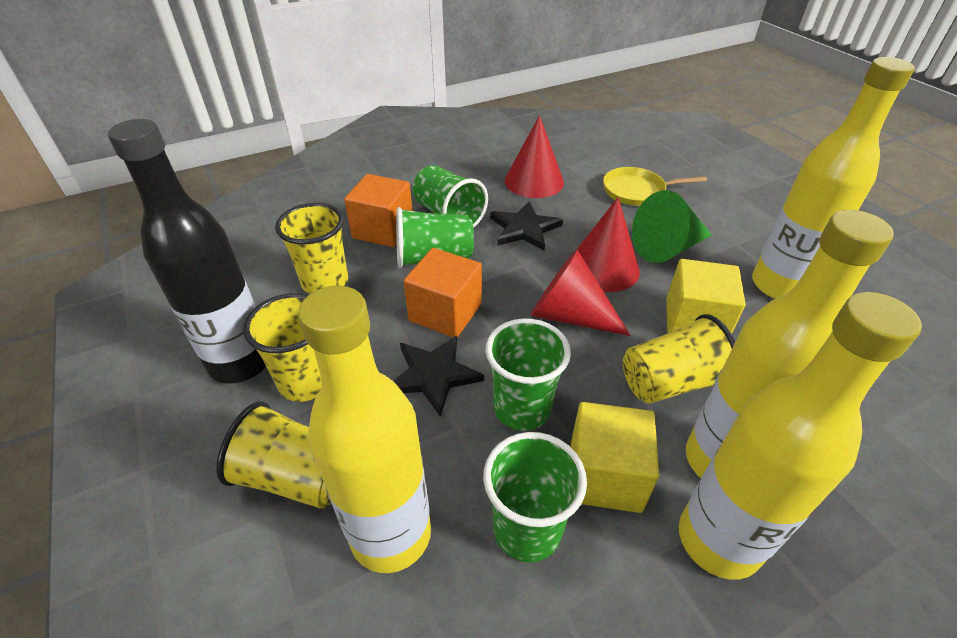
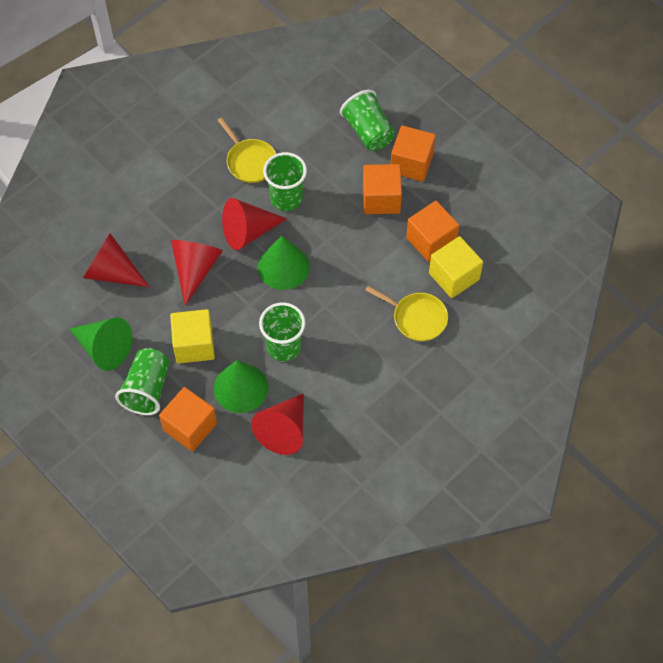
black bottle: 1 -> 0
black star: 2 -> 0
green cone: 1 -> 3
orange cube: 2 -> 4
red cone: 3 -> 4
yellow bottle: 4 -> 0
yellow cup: 4 -> 0
yellow pan: 1 -> 2

